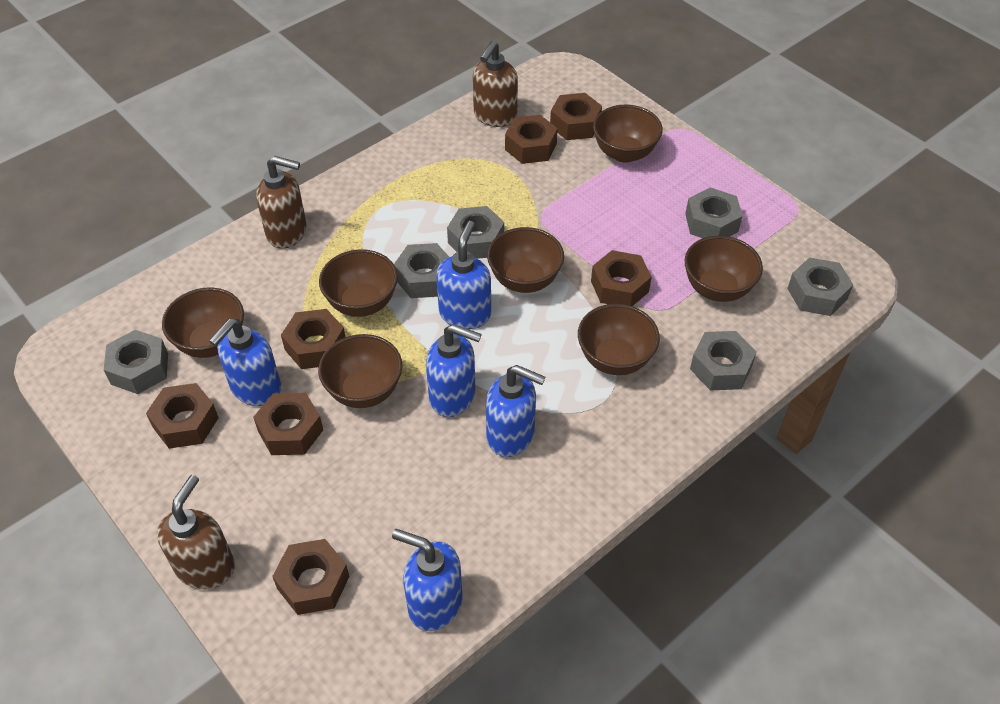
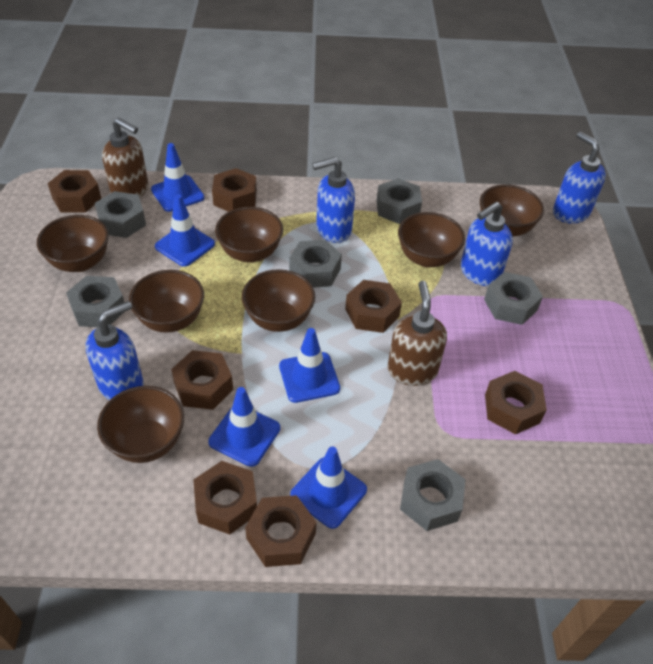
blue soap dispenser: 5 -> 4
blue traffic cone: 0 -> 5
brown soap dispenser: 3 -> 2

